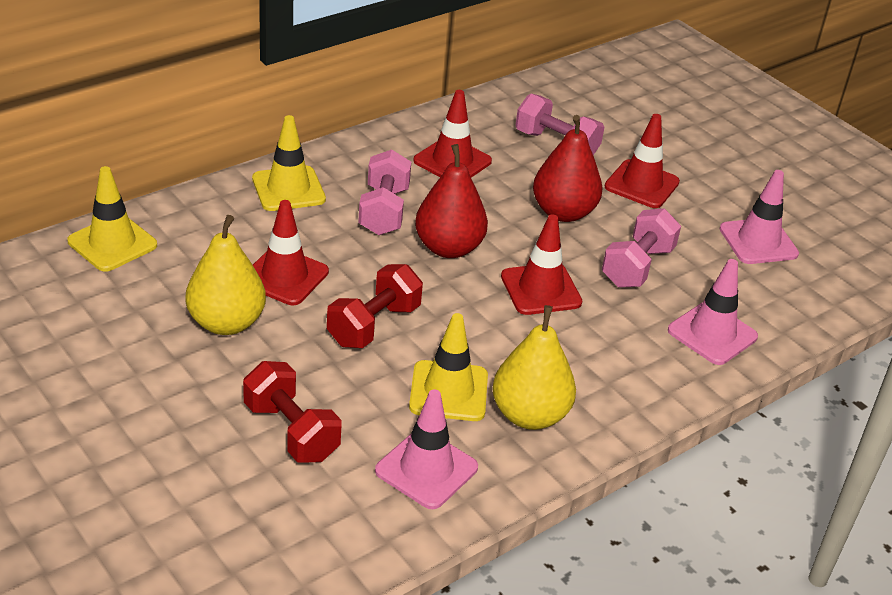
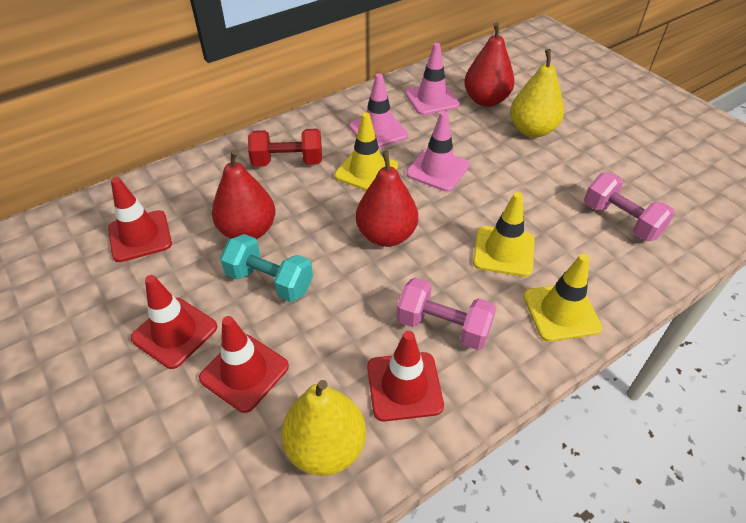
pink dumbbell: 3 -> 2
red dumbbell: 2 -> 1
red pear: 2 -> 3
turquoise dumbbell: 0 -> 1

